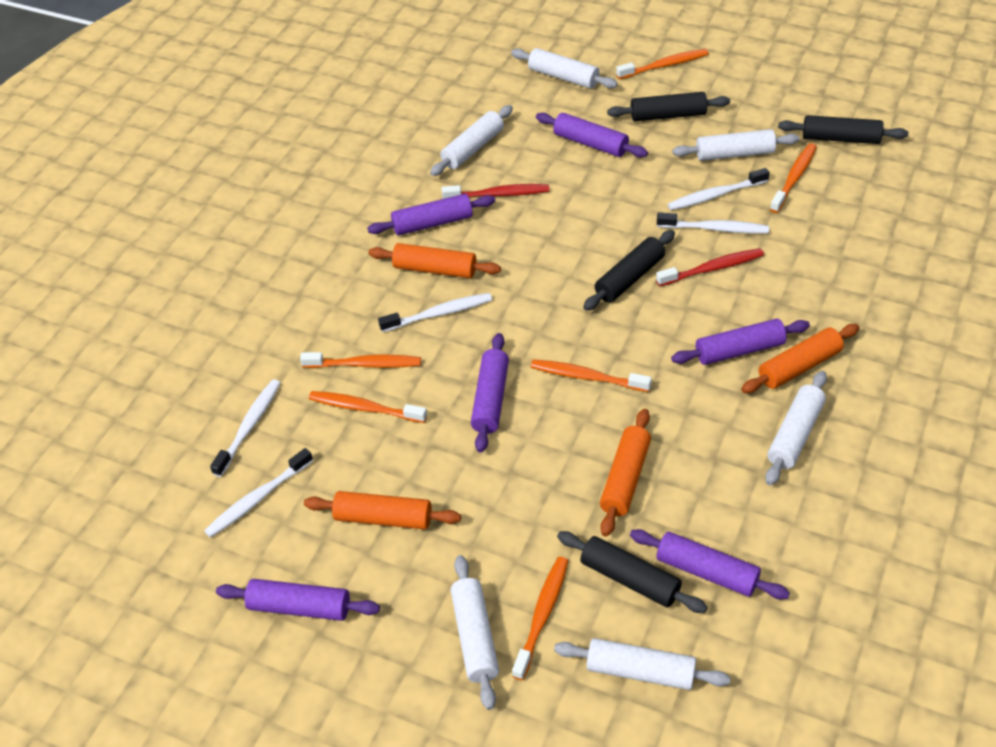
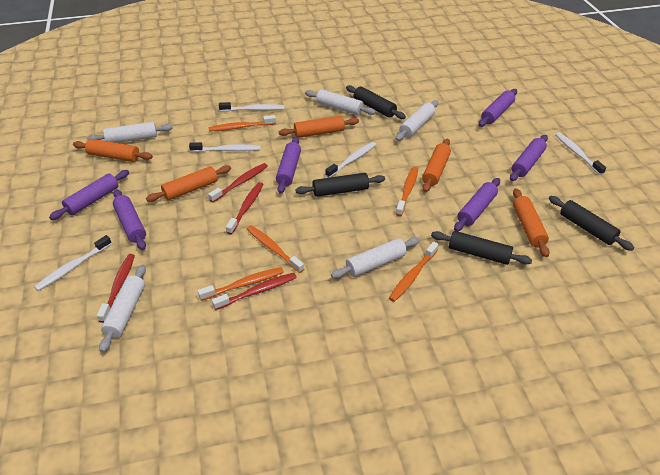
orange rolling pin: 4 -> 5
orange toothbrush: 6 -> 5
red toothbrush: 2 -> 4
white rolling pin: 6 -> 5

